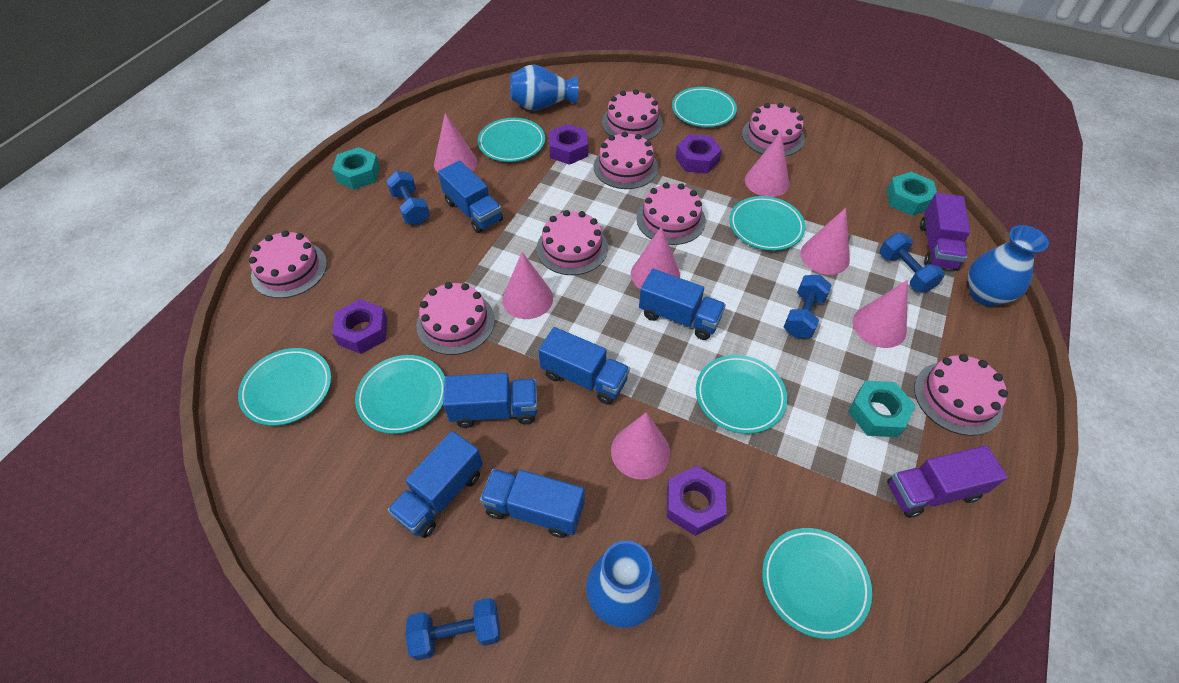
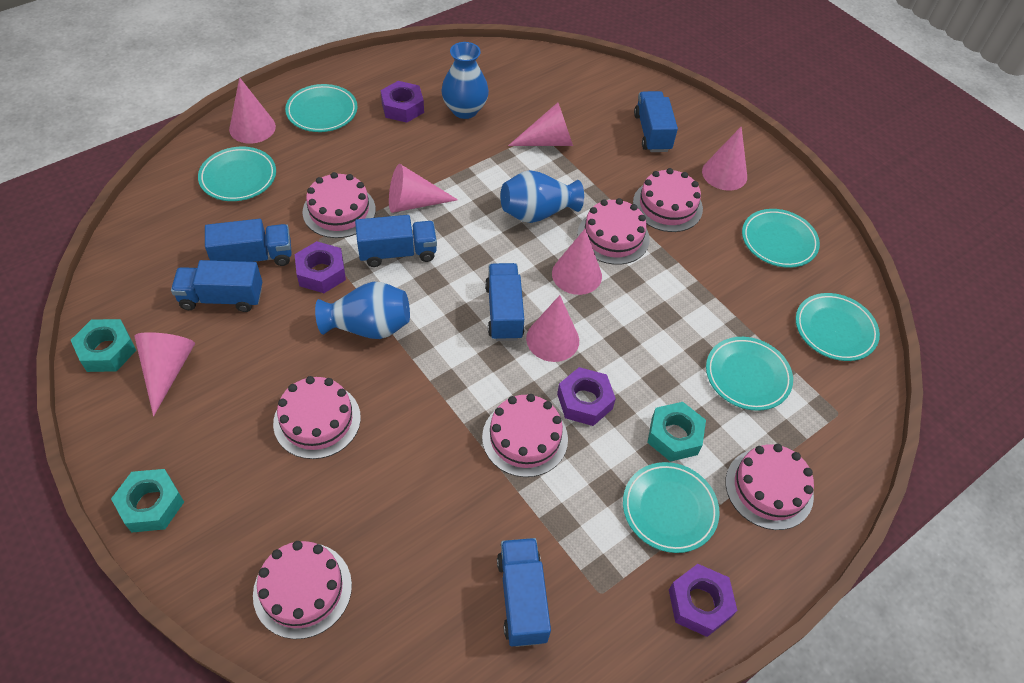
blue dumbbell: 4 -> 0
pink cake: 8 -> 7
purple truck: 2 -> 0
turquoise plate: 7 -> 6

